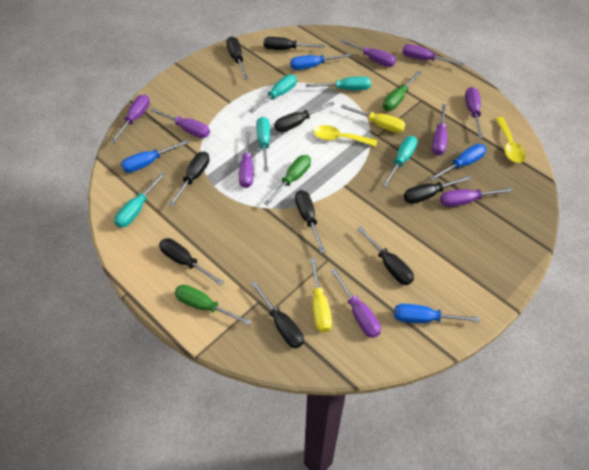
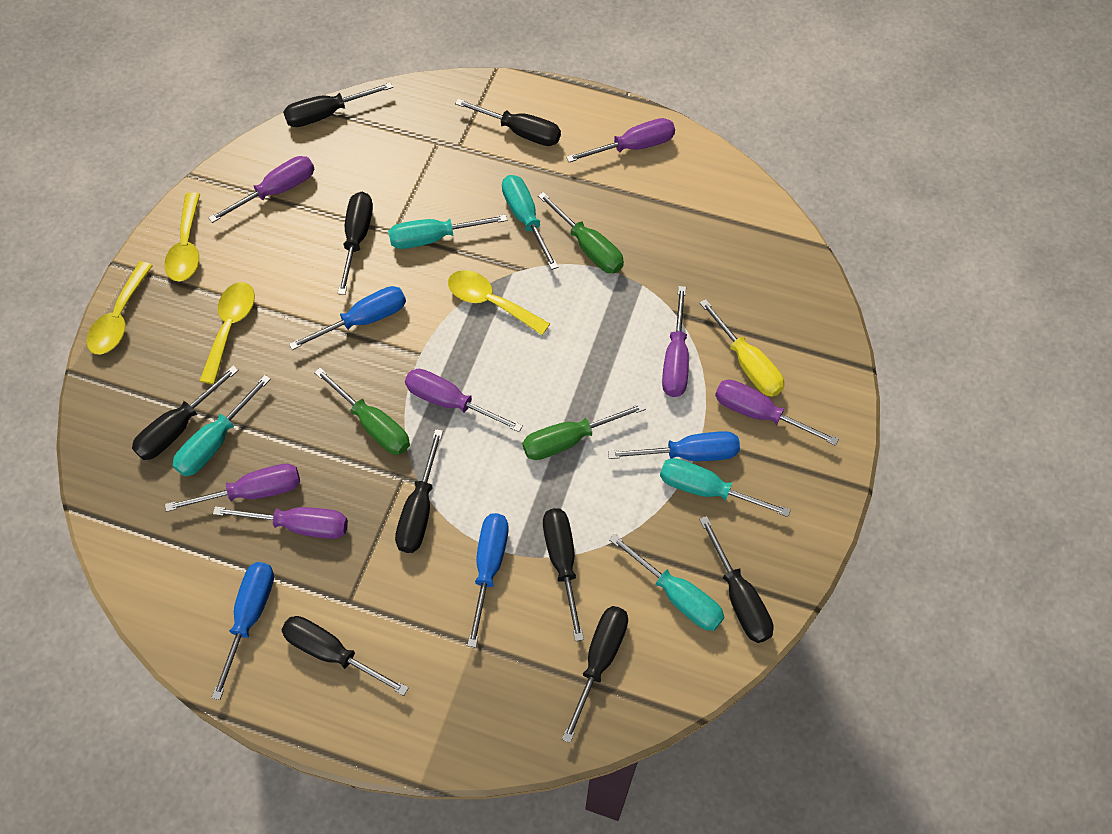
purple screwdriver: 9 -> 7
yellow screwdriver: 2 -> 1
yellow spoon: 2 -> 4

